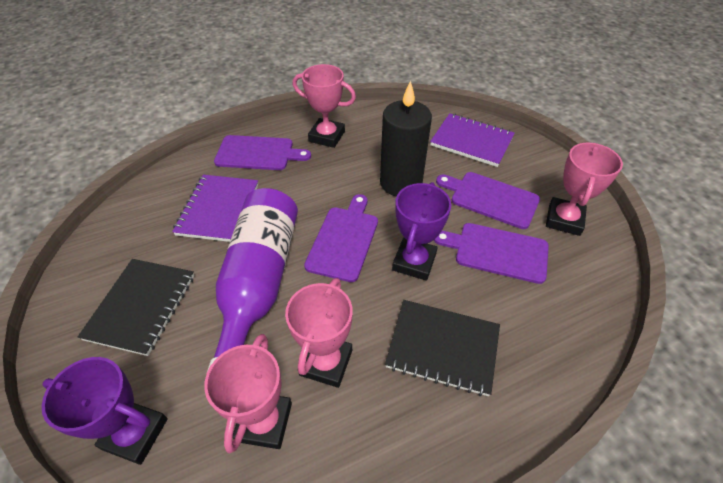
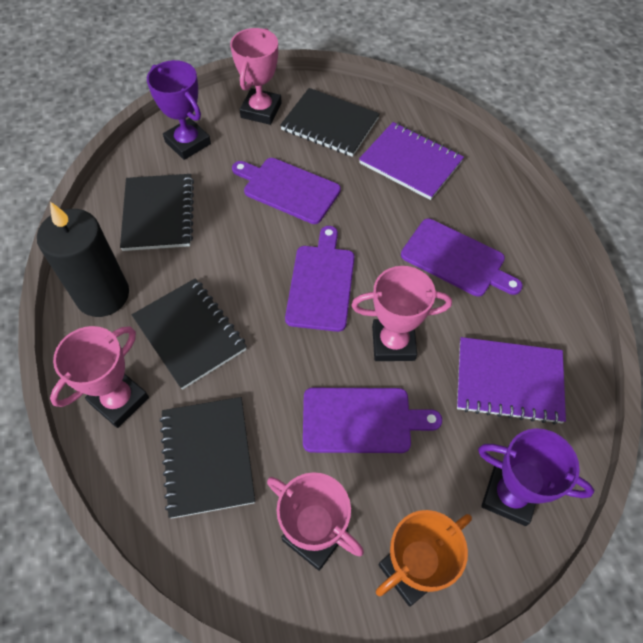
black notebook: 2 -> 4
orange trophy: 0 -> 1
purple bottle: 1 -> 0

